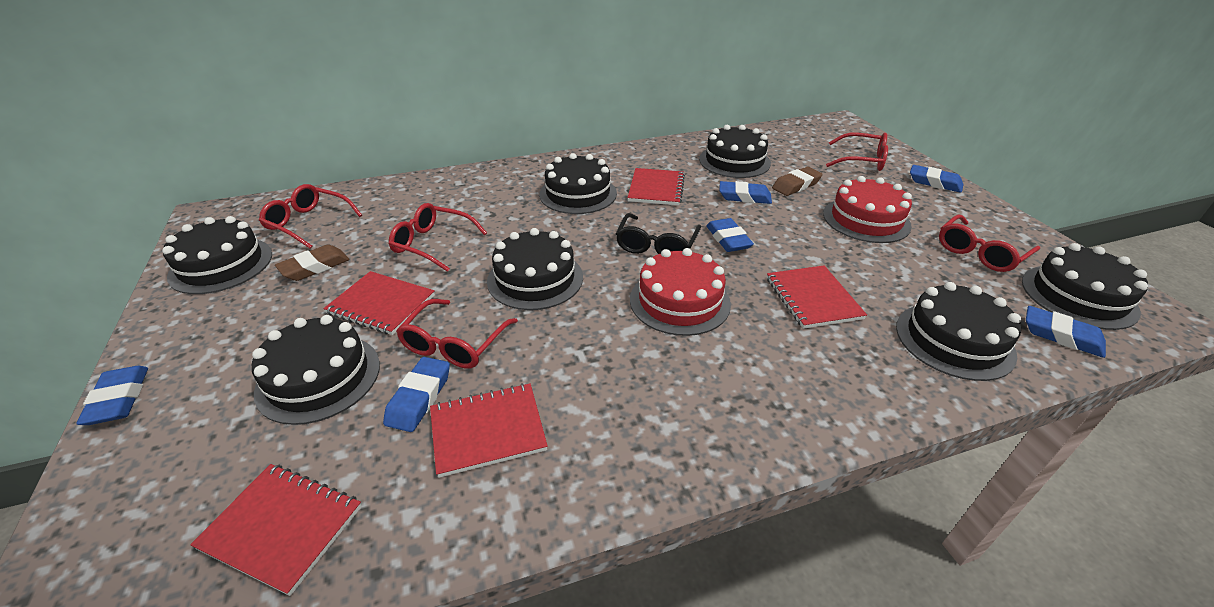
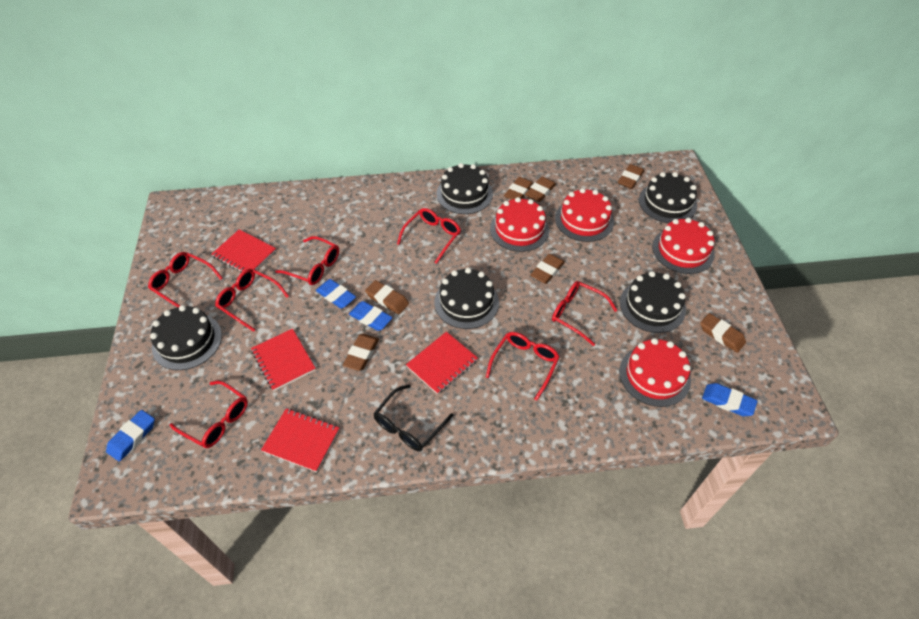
black cake: 7 -> 5
blue eraser: 6 -> 4
brown eraser: 2 -> 7
red cake: 2 -> 4
red glasses: 5 -> 7
red notebook: 5 -> 4

